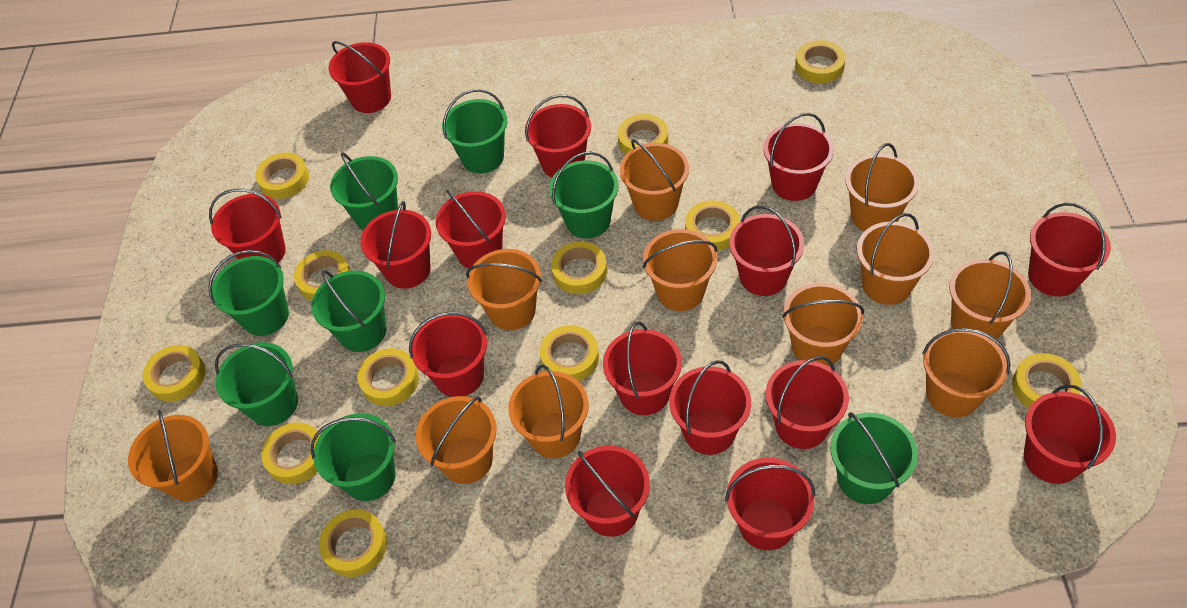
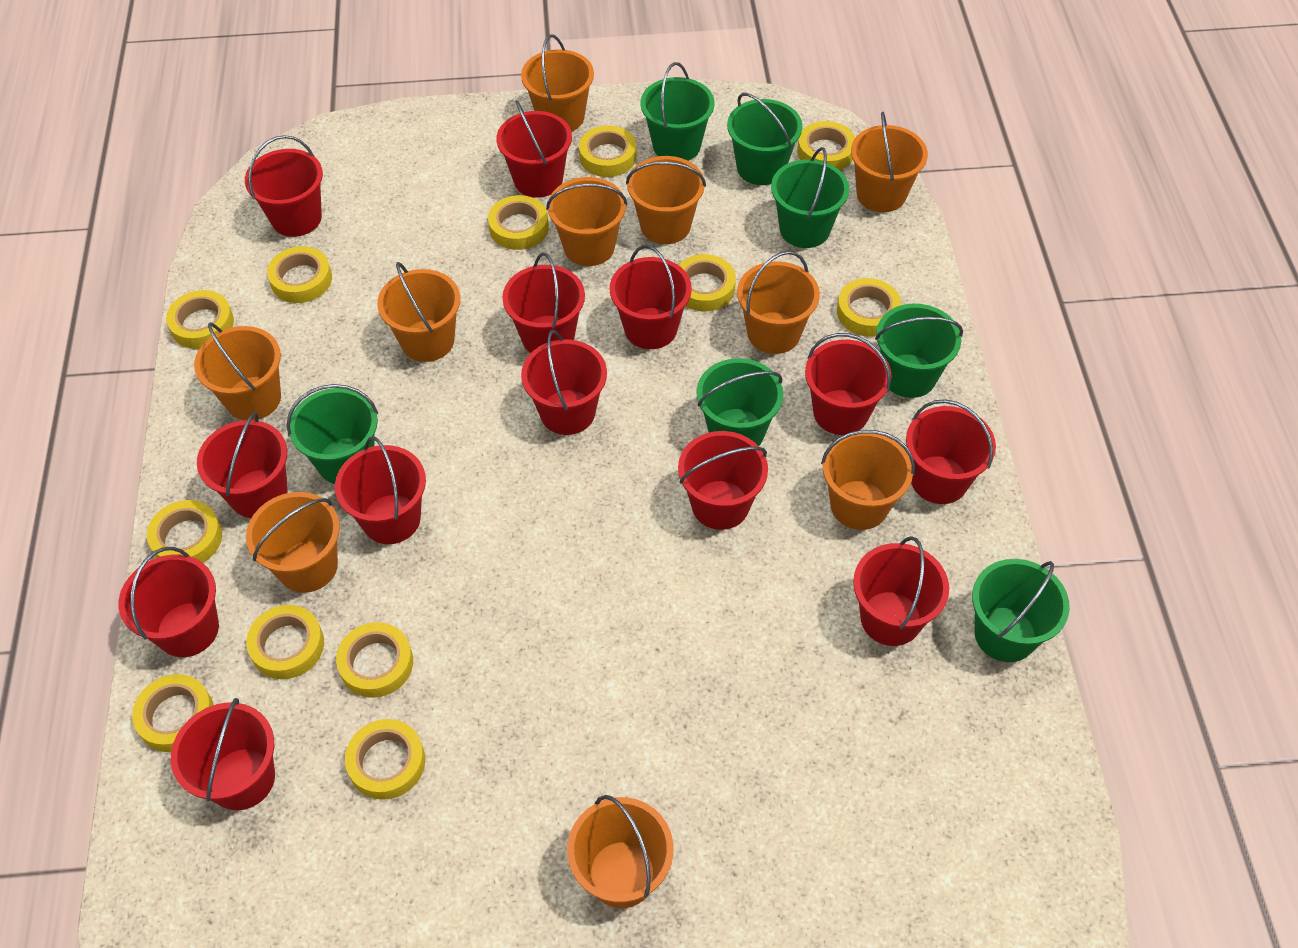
green bucket: 8 -> 7
orange bucket: 11 -> 10
red bucket: 15 -> 13

